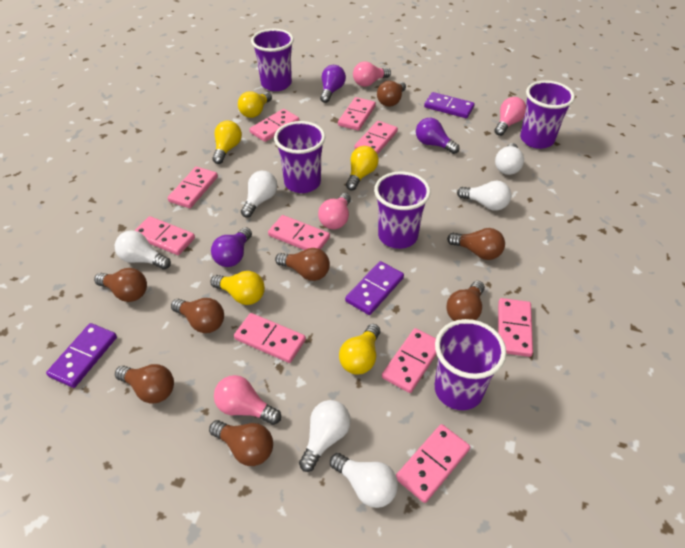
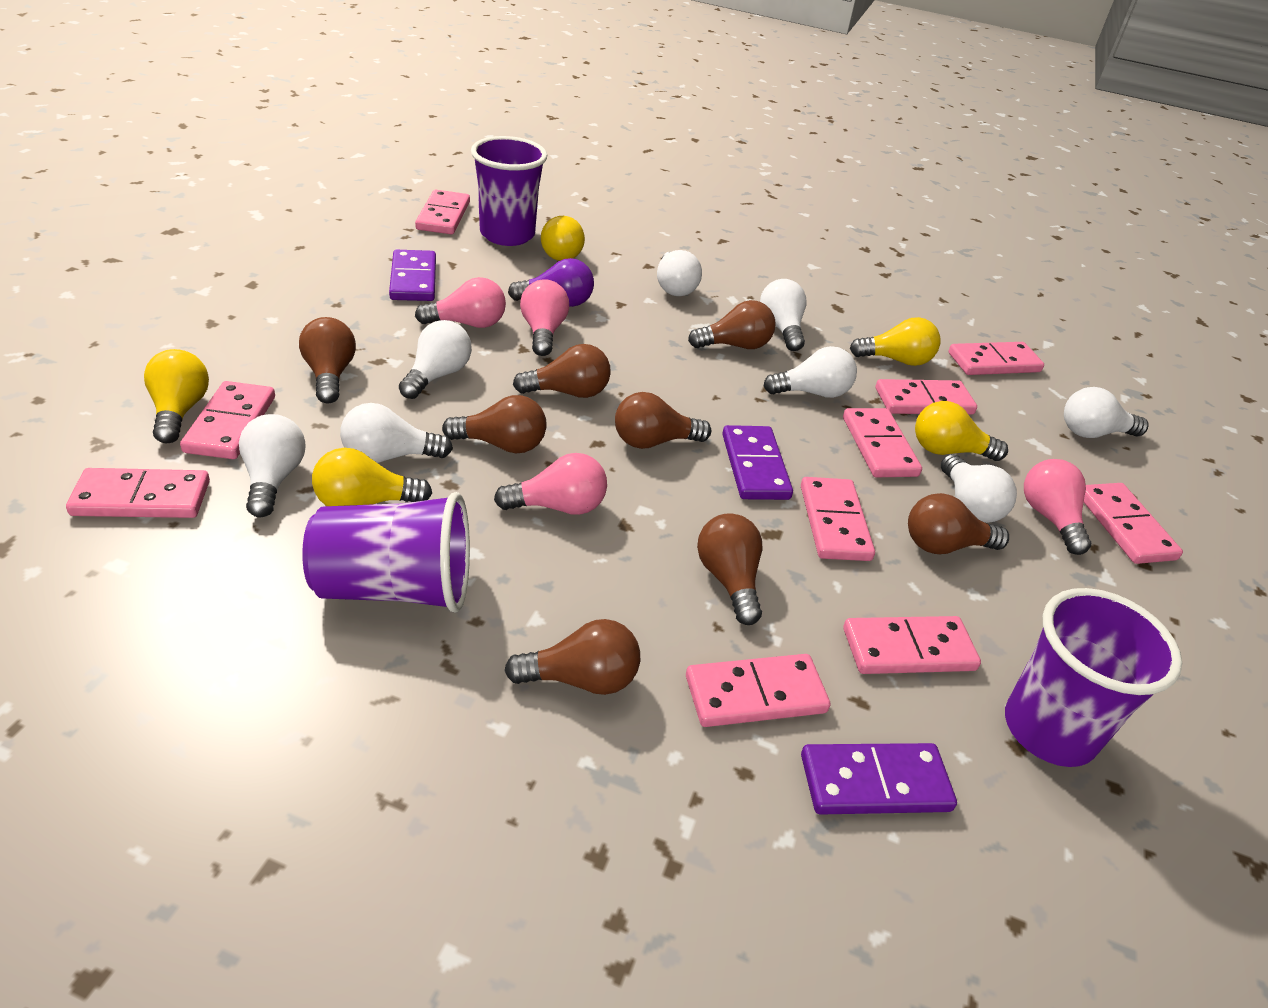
purple cup: 5 -> 3
purple light bulb: 3 -> 1
white light bulb: 6 -> 8

